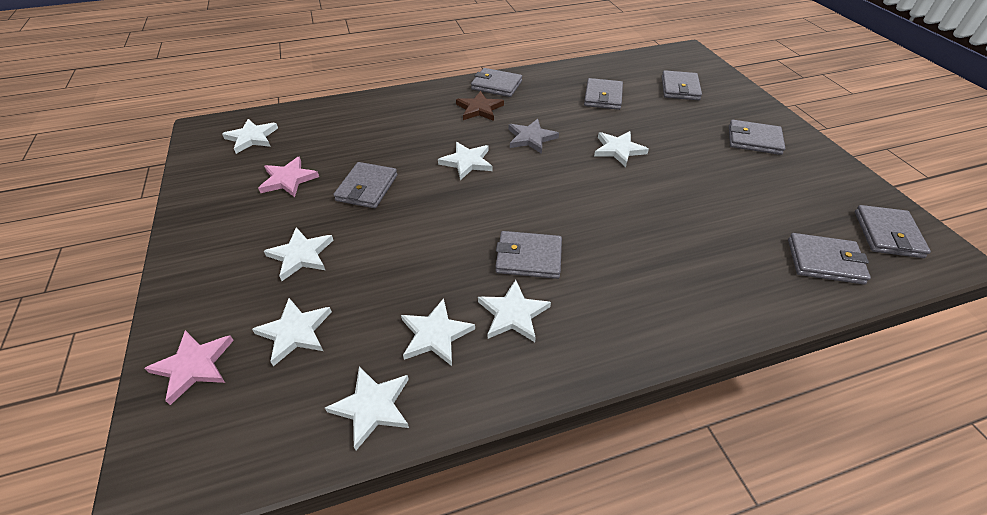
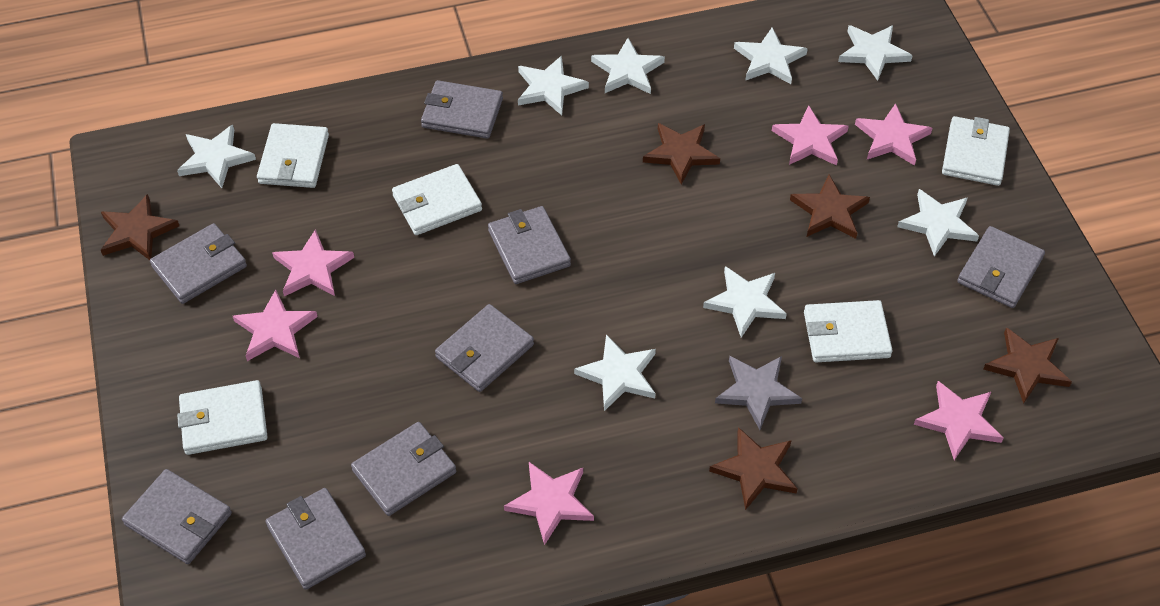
brown star: 1 -> 5
pink star: 2 -> 6
white wallet: 0 -> 5

